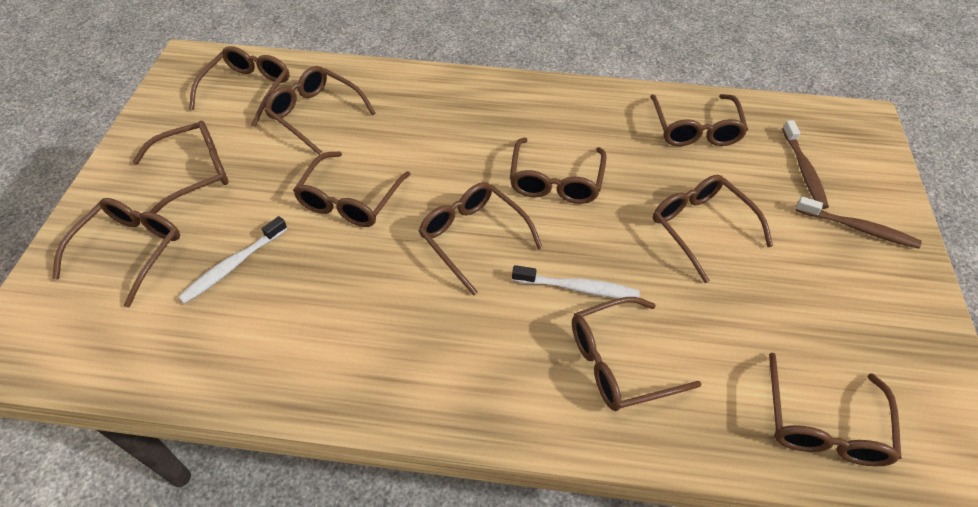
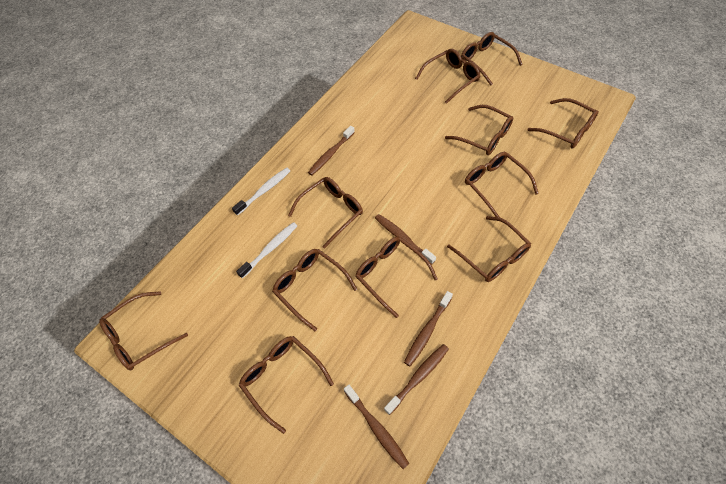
brown toothbrush: 2 -> 5

